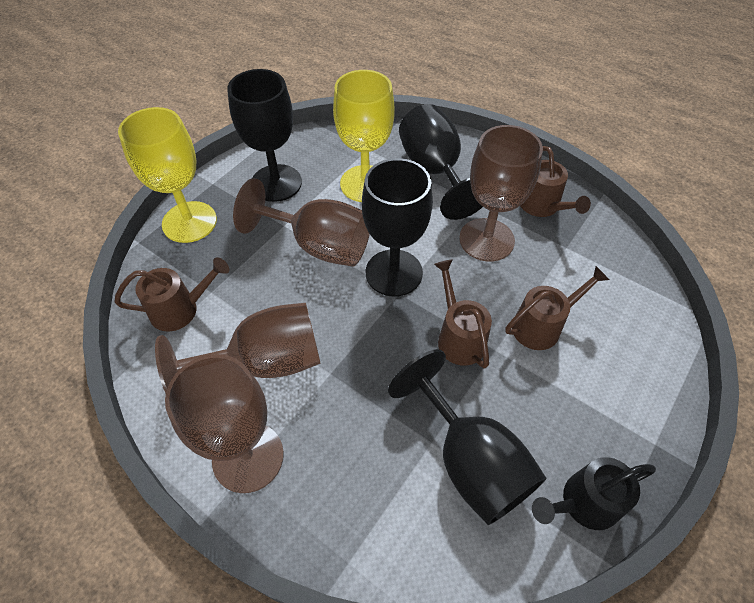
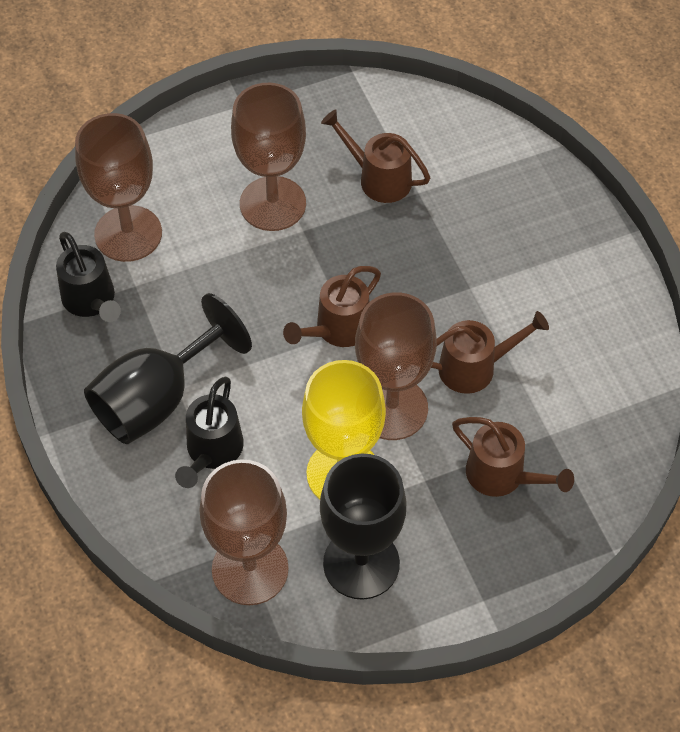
black goblet: 4 -> 2
black watering can: 1 -> 2
yellow goblet: 2 -> 1

